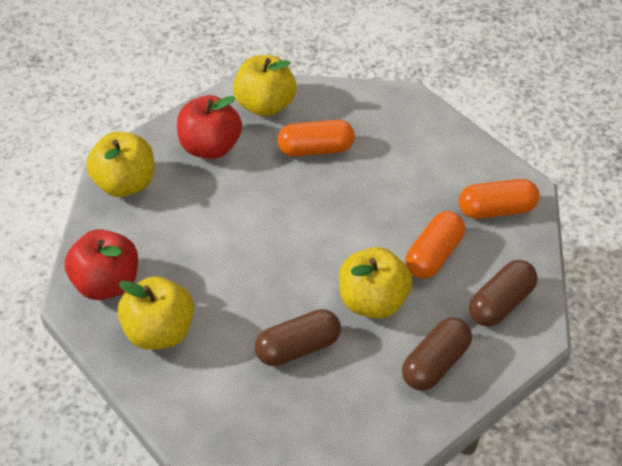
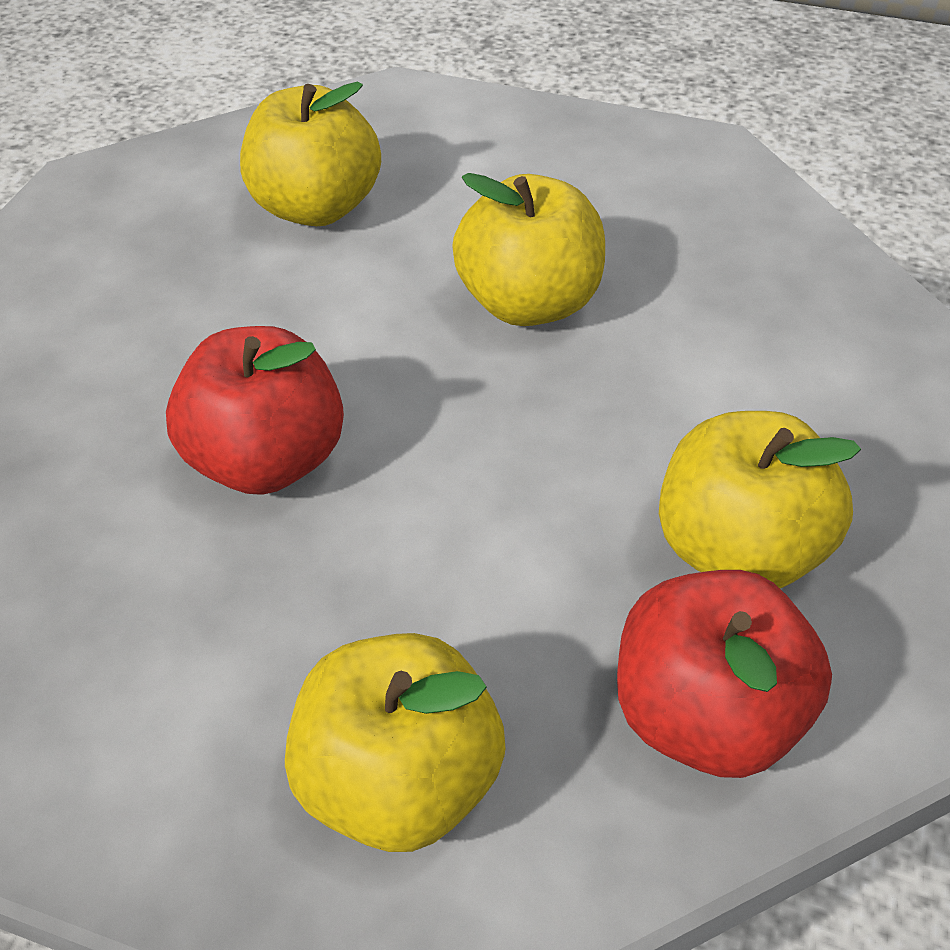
brown capsule: 3 -> 0
orange capsule: 3 -> 0

